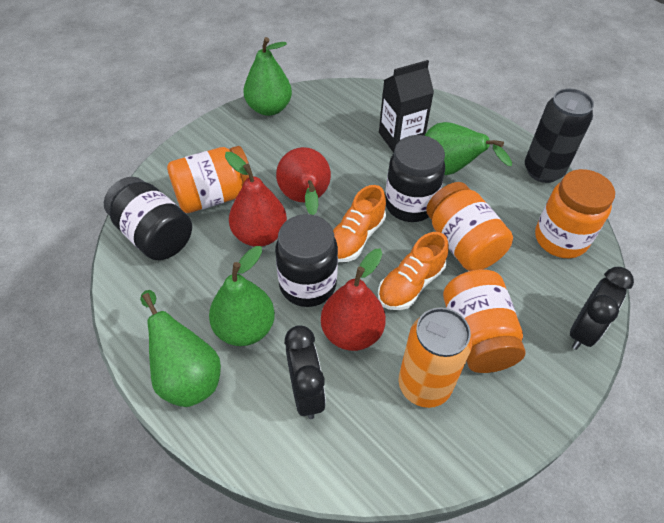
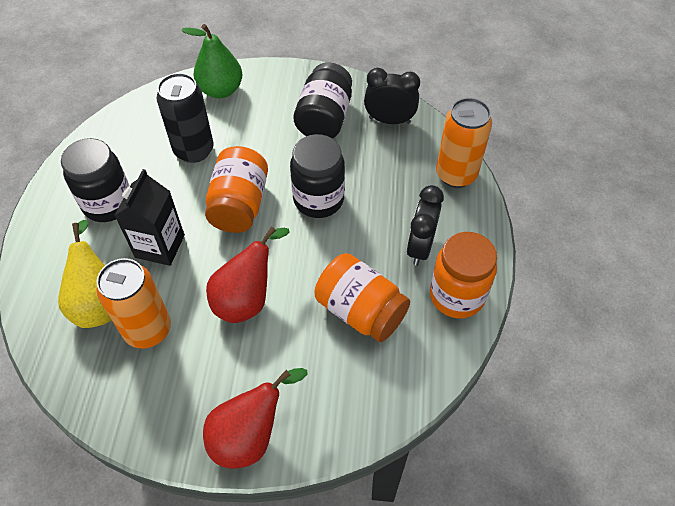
green pear: 4 -> 1
orange can: 1 -> 2
orange jar: 4 -> 3
orange shoe: 2 -> 0
red pear: 3 -> 2
yellow pear: 0 -> 1

